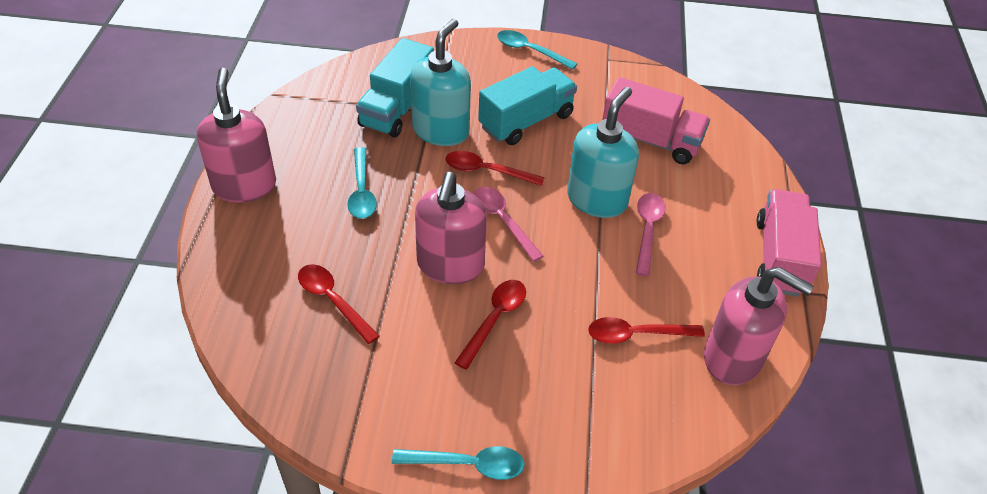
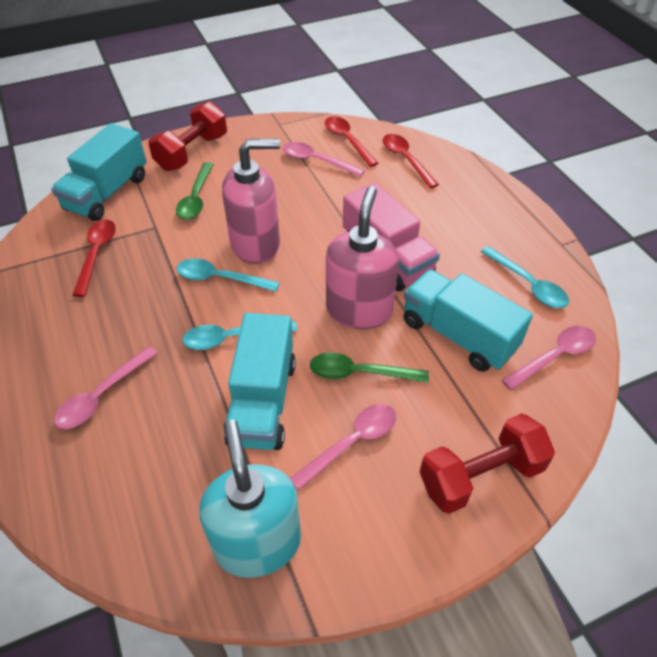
green spoon: 0 -> 2
pink soap dispenser: 3 -> 2
pink spoon: 2 -> 4
pink truck: 2 -> 1
red dumbbell: 0 -> 2
red spoon: 4 -> 3
turquoise soap dispenser: 2 -> 1
turquoise truck: 2 -> 3

